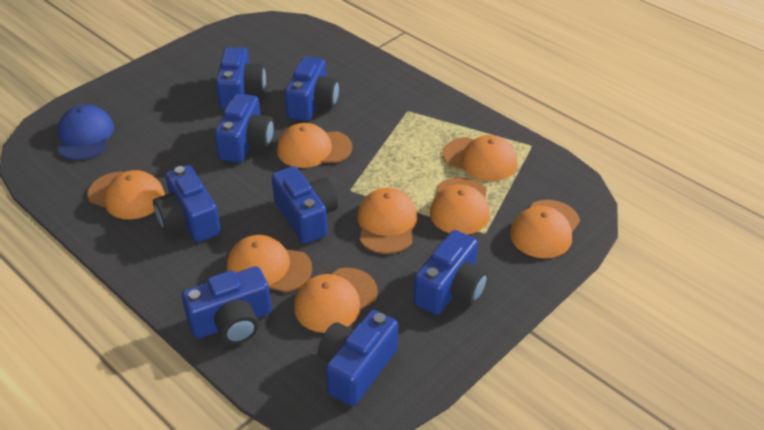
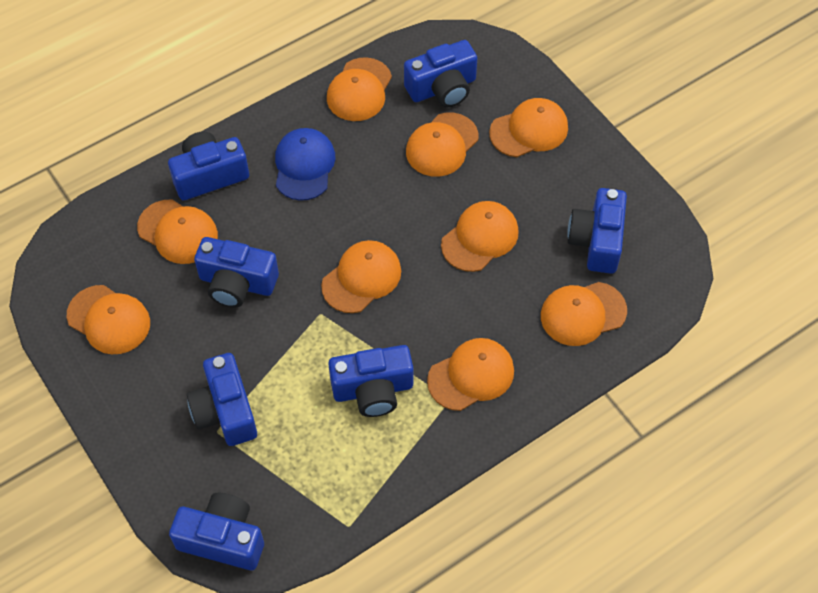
blue camera: 8 -> 7
orange cap: 8 -> 9

